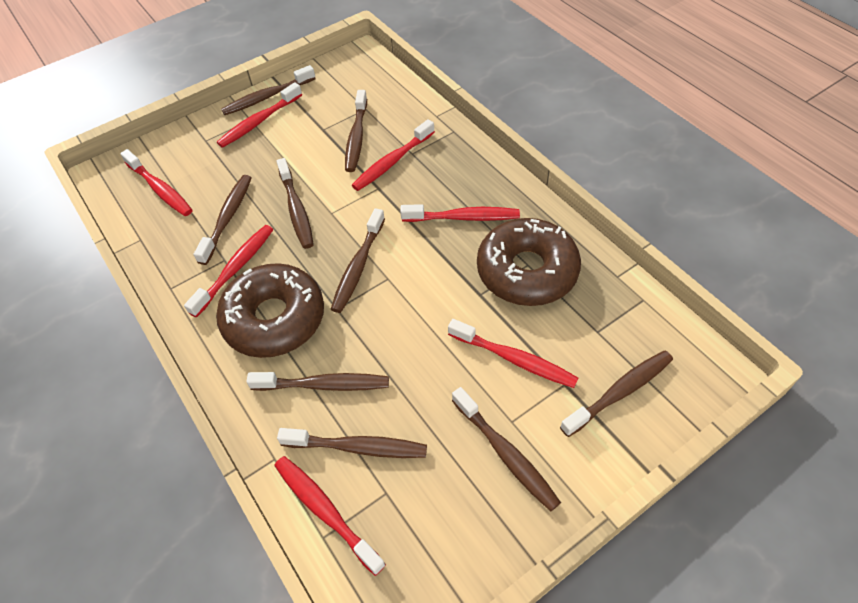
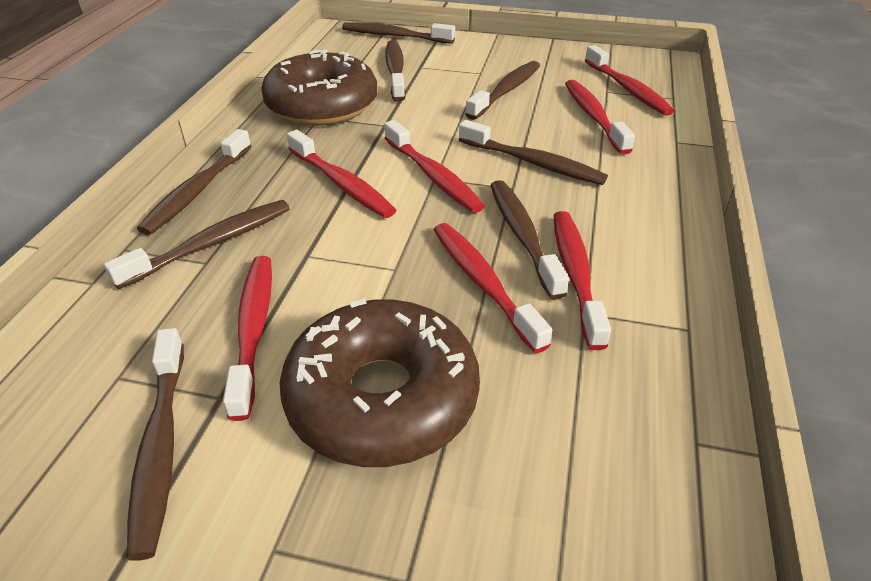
brown toothbrush: 9 -> 8

